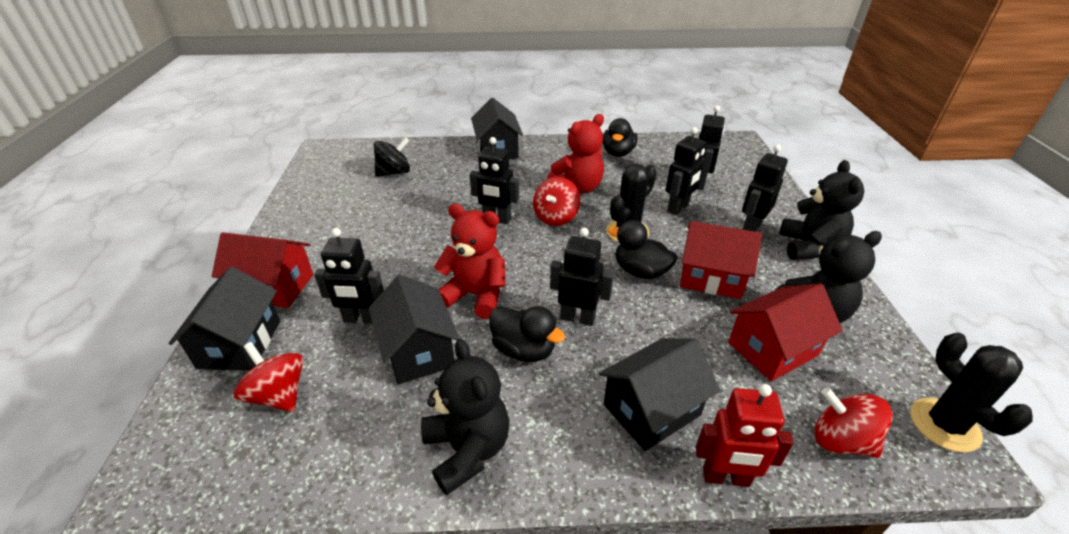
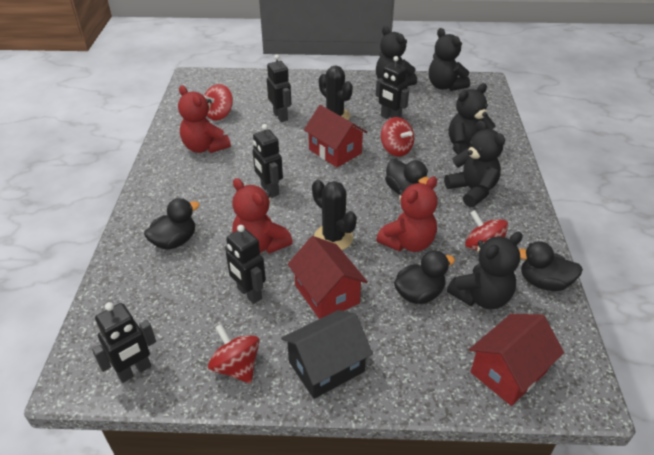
black duck: 3 -> 4
black house: 4 -> 1
black robot: 6 -> 5
black spinning top: 1 -> 0
black teddy bear: 3 -> 5
red robot: 1 -> 0
red spinning top: 3 -> 4
red teddy bear: 2 -> 3

